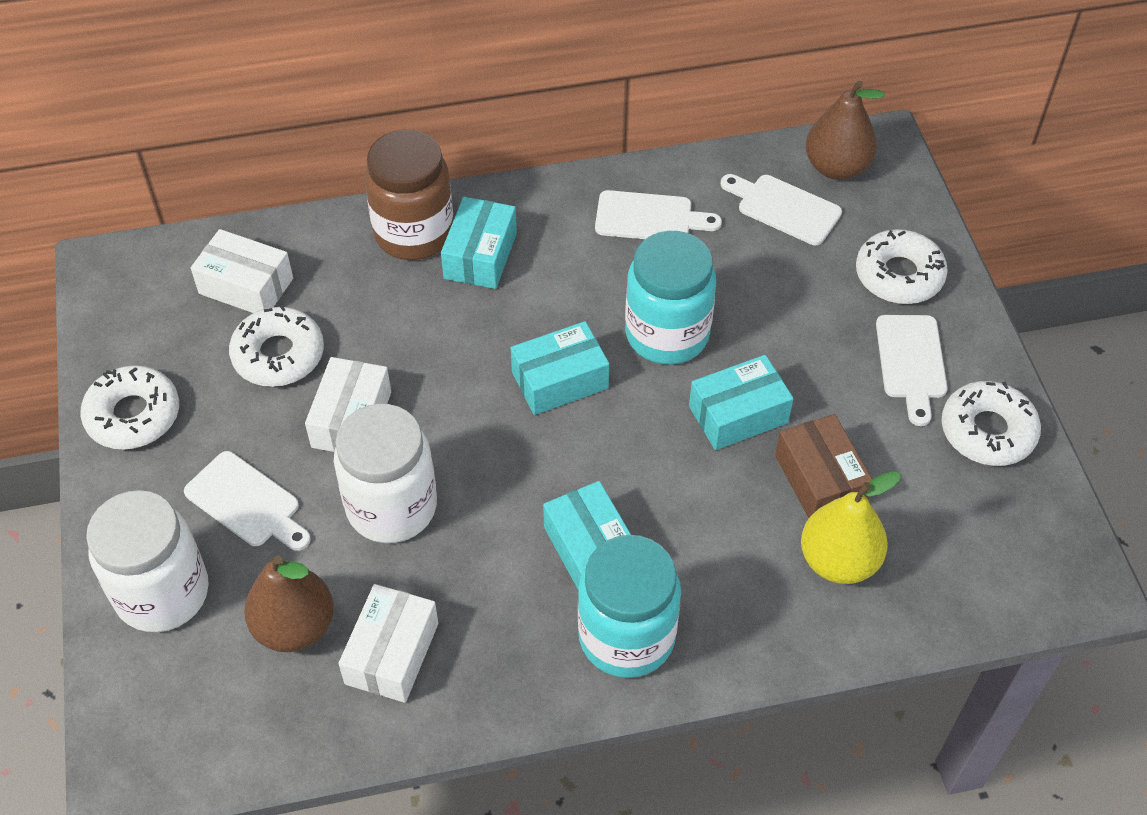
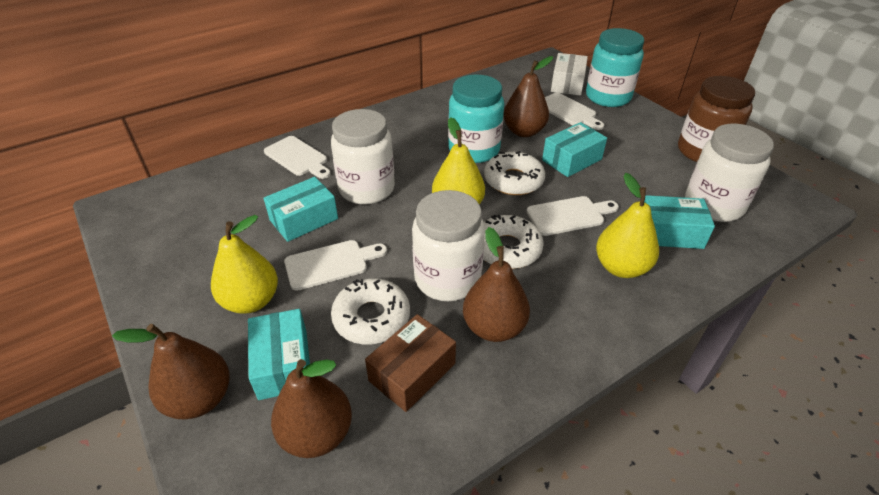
brown pear: 2 -> 4
white box: 3 -> 1
white donut: 4 -> 3
white jar: 2 -> 3
yellow pear: 1 -> 3

